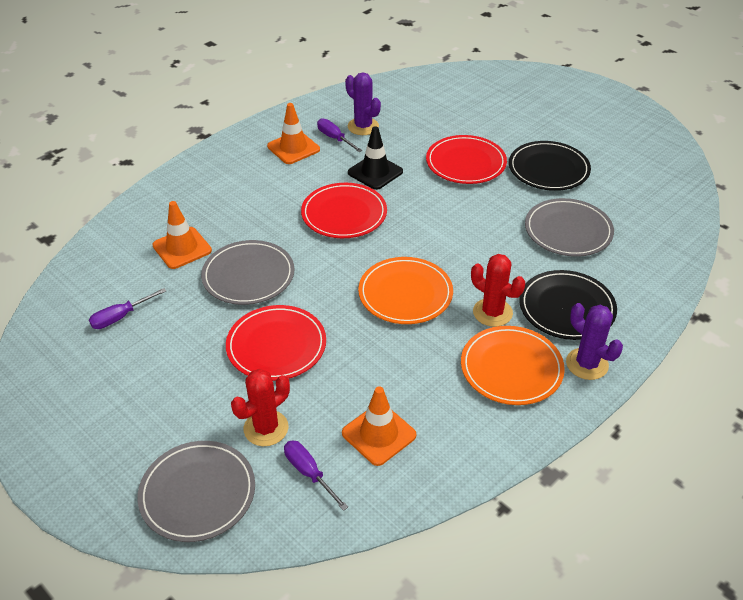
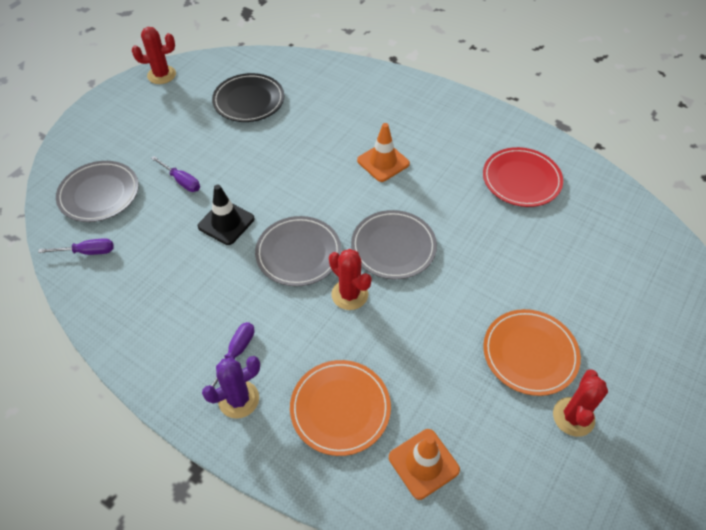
black plate: 2 -> 1
orange traffic cone: 3 -> 2
purple cactus: 2 -> 1
red cactus: 2 -> 3
red plate: 3 -> 1

